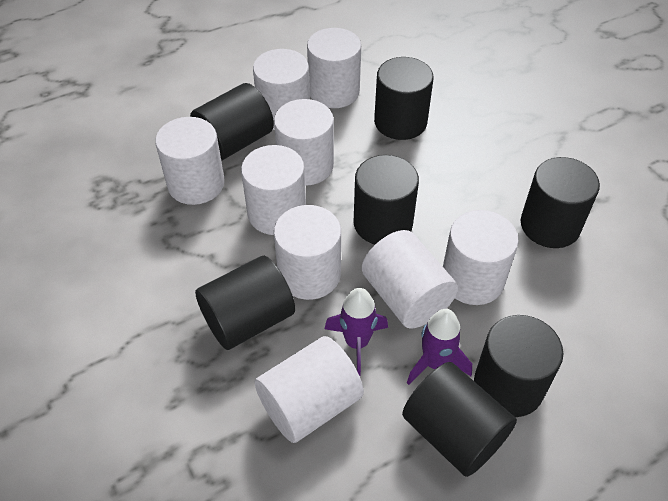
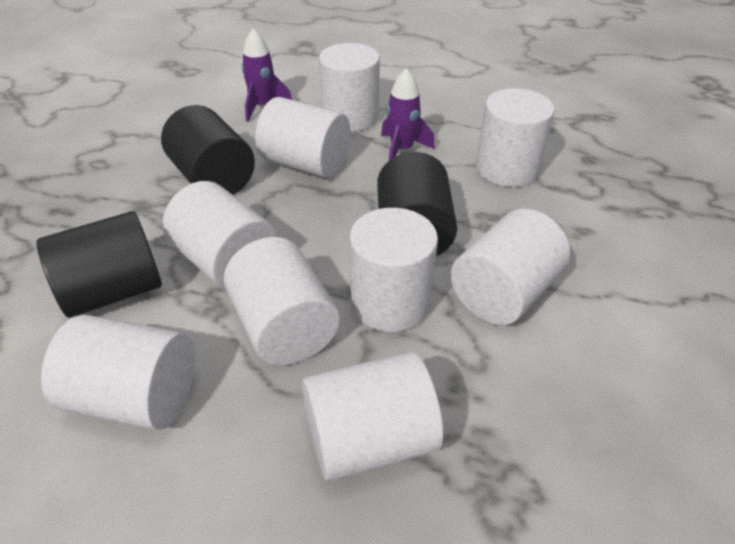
black cylinder: 7 -> 3

